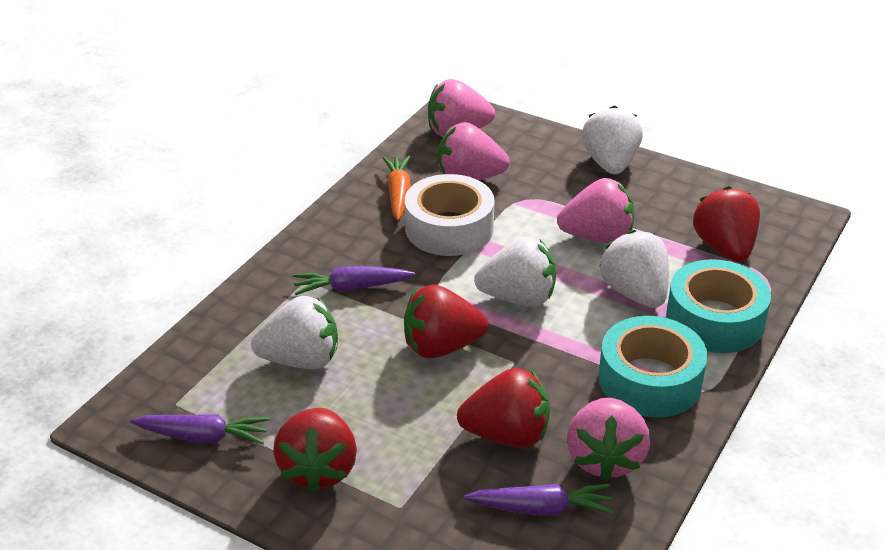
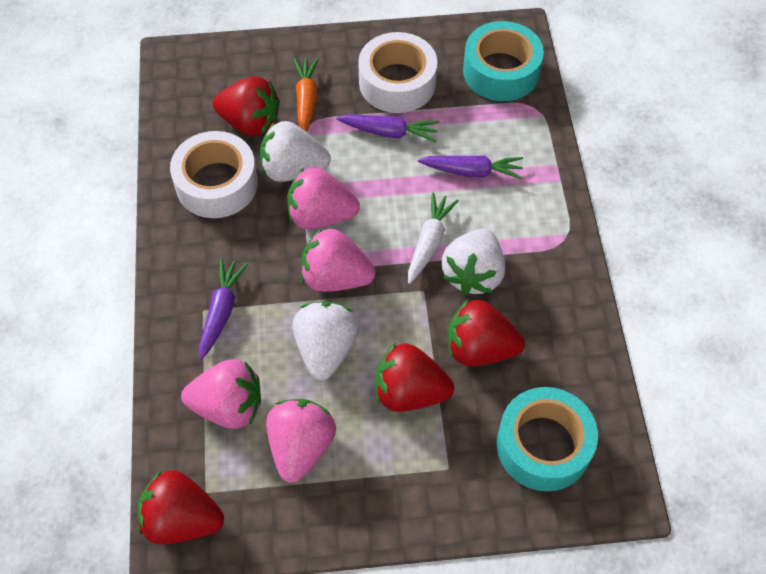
white carrot: 0 -> 1
white strawberry: 4 -> 3
white tape: 1 -> 2

